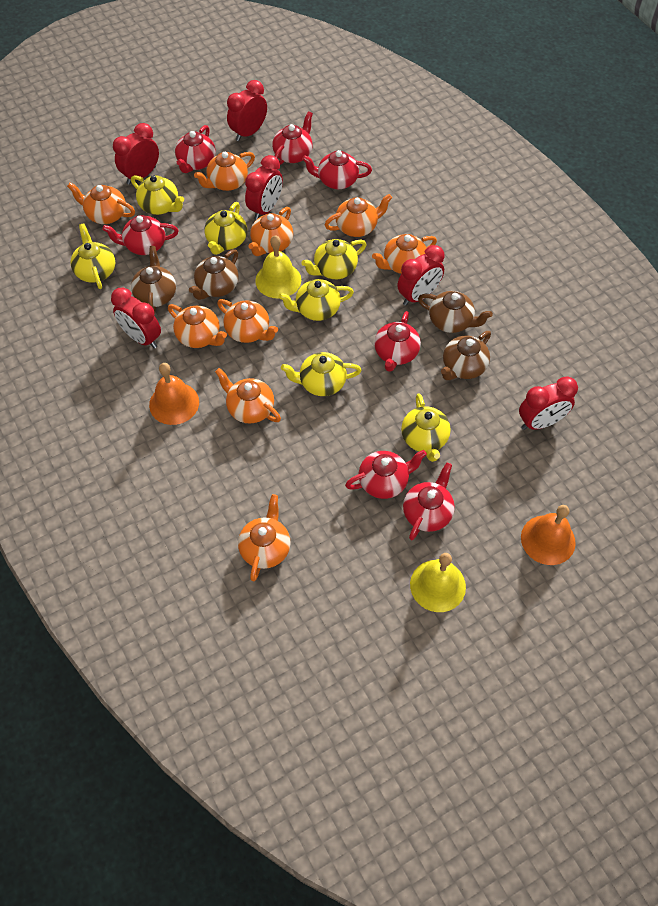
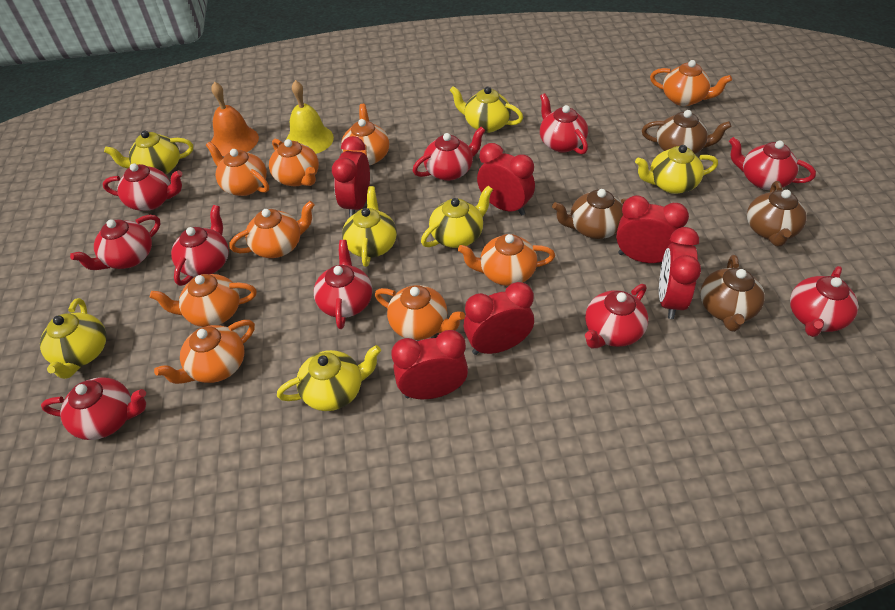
orange bell: 2 -> 1
red teapot: 7 -> 10
yellow bell: 2 -> 1

